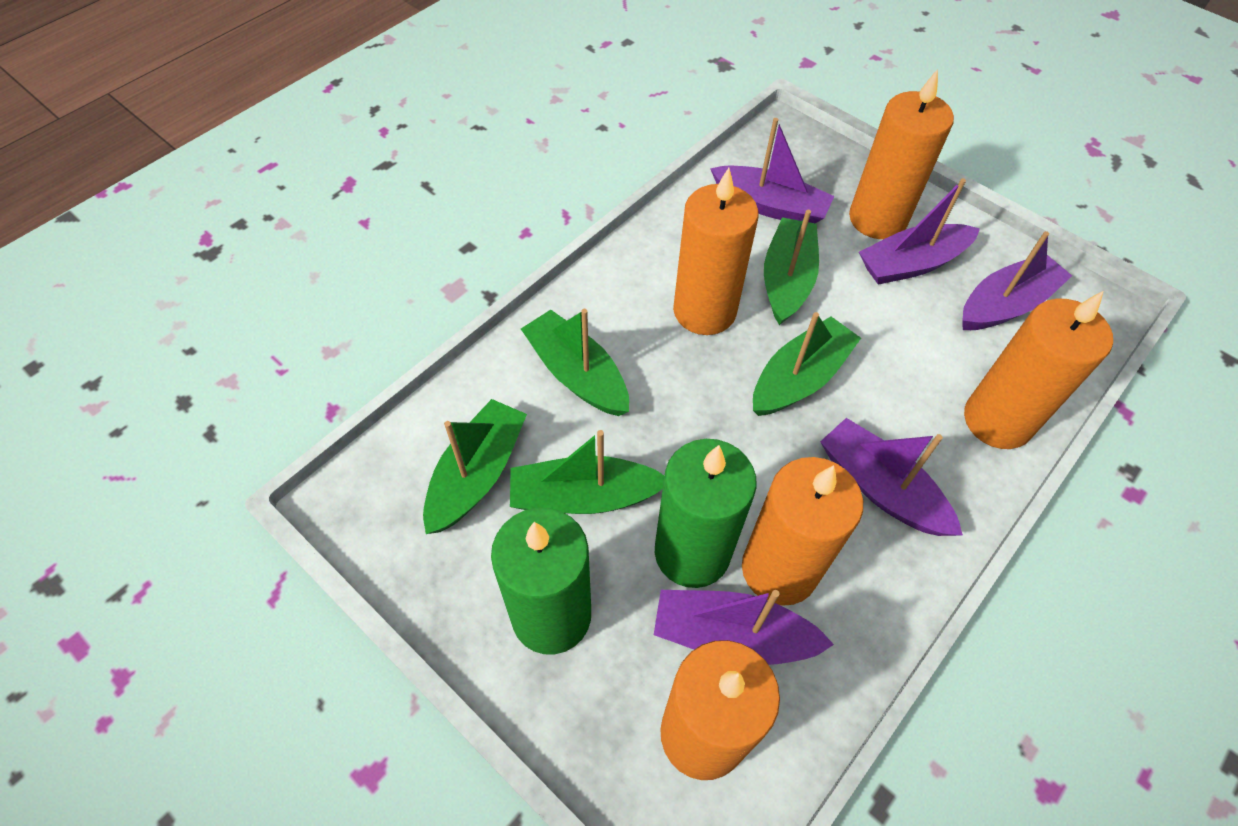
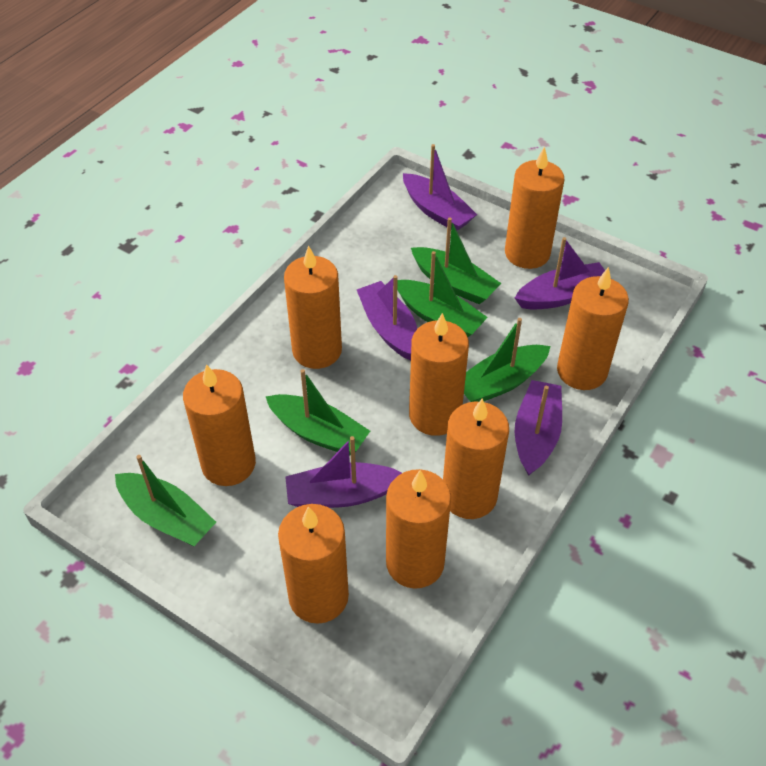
green candle: 2 -> 0
orange candle: 5 -> 8

